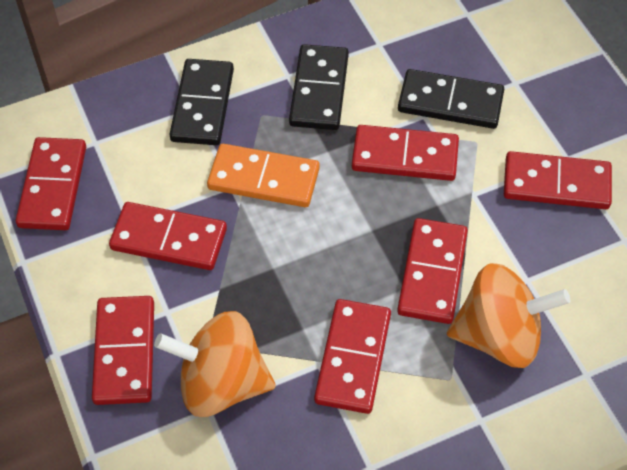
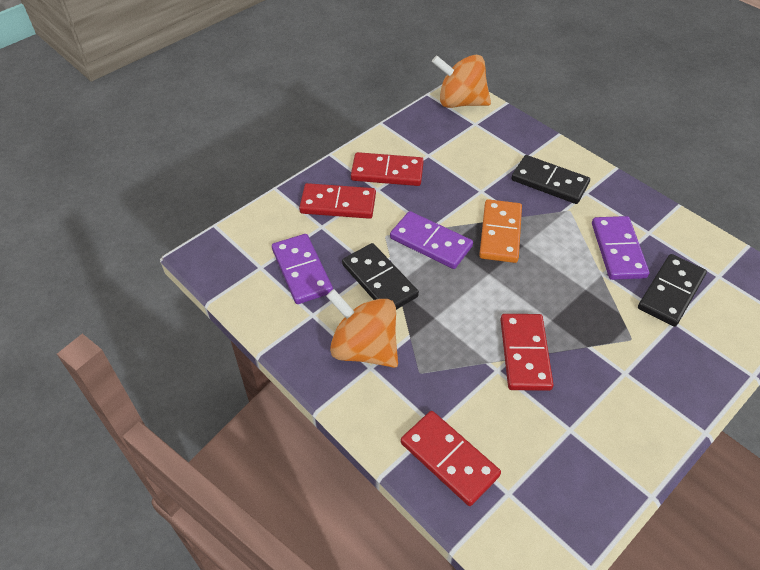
purple domino: 0 -> 3
red domino: 7 -> 4

